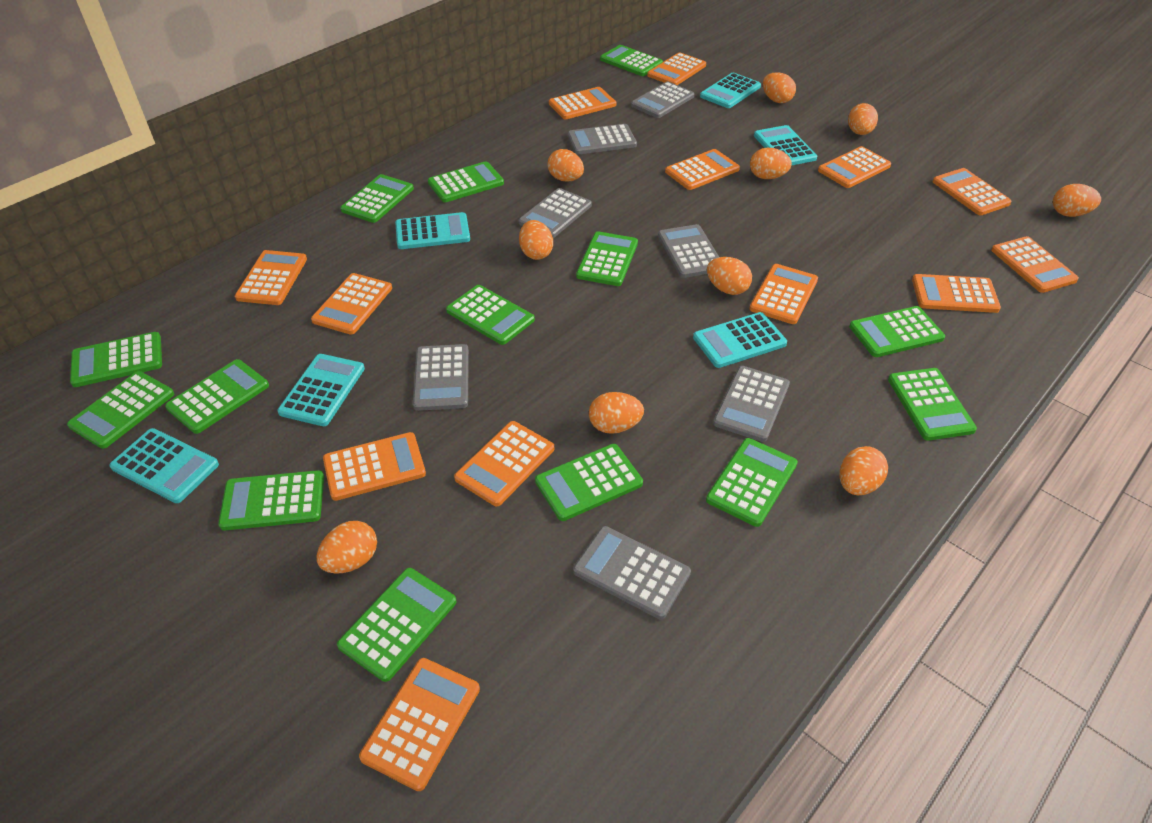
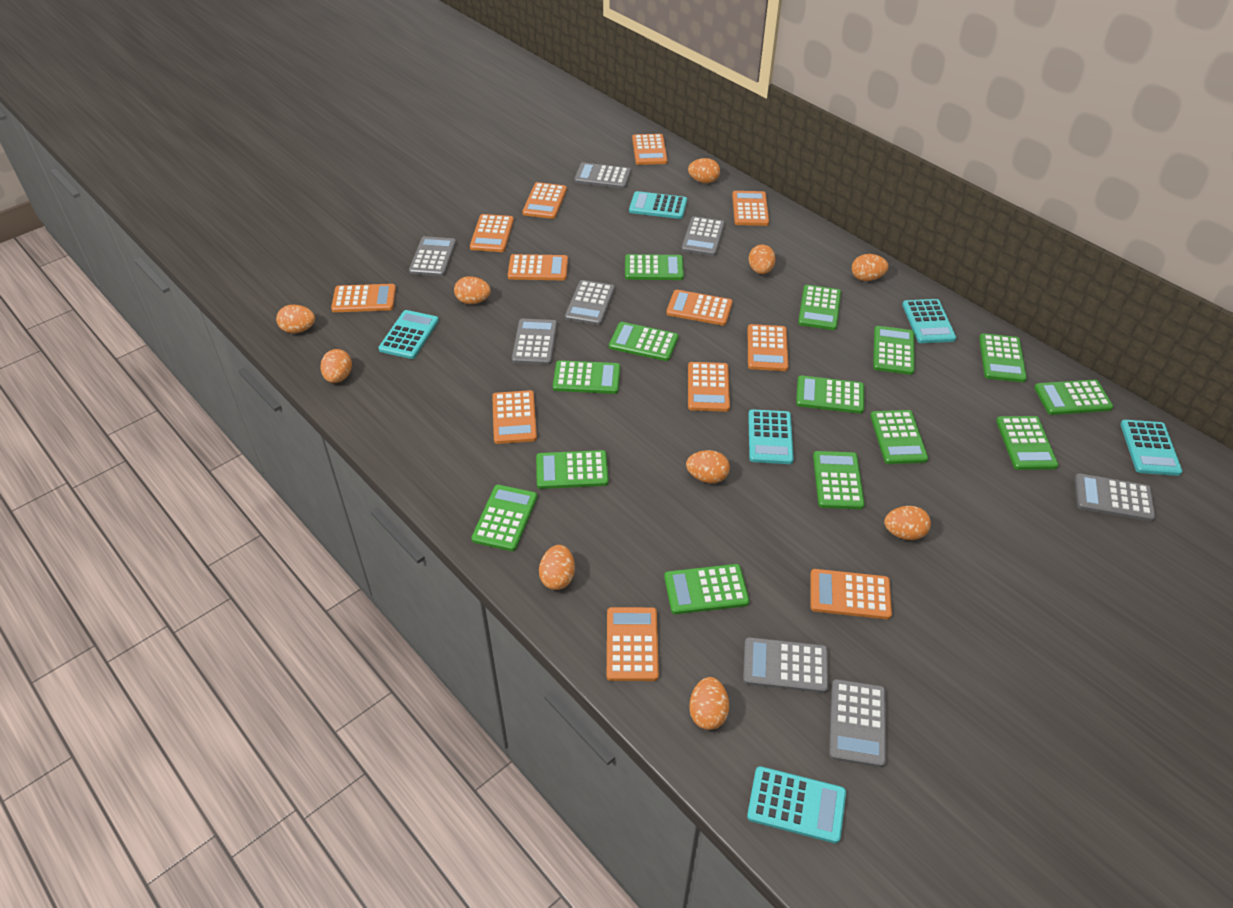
grey calculator: 7 -> 8
orange calculator: 13 -> 12

